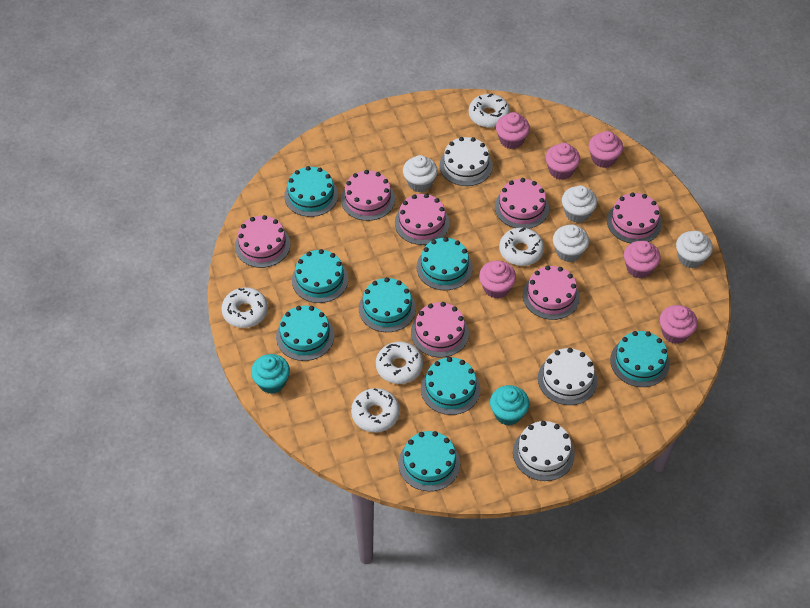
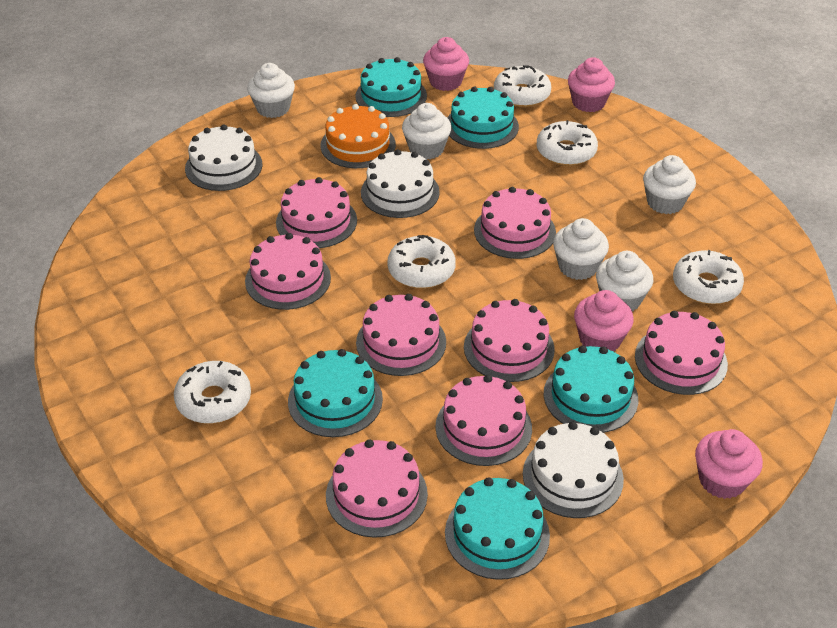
orange cake: 0 -> 1
pink cake: 7 -> 8
pink cupcake: 6 -> 4
turquoise cake: 8 -> 5
turquoise cupcake: 2 -> 0
white cupcake: 4 -> 5

